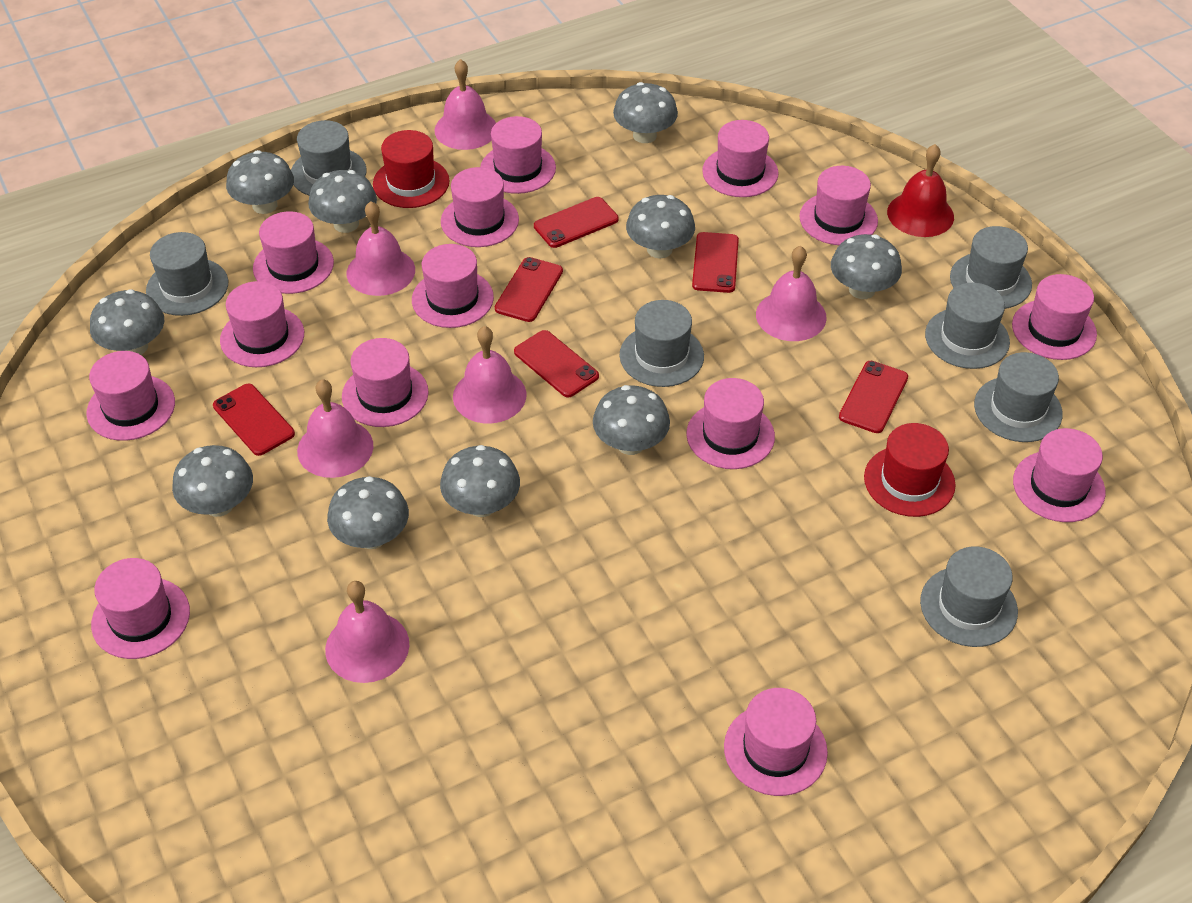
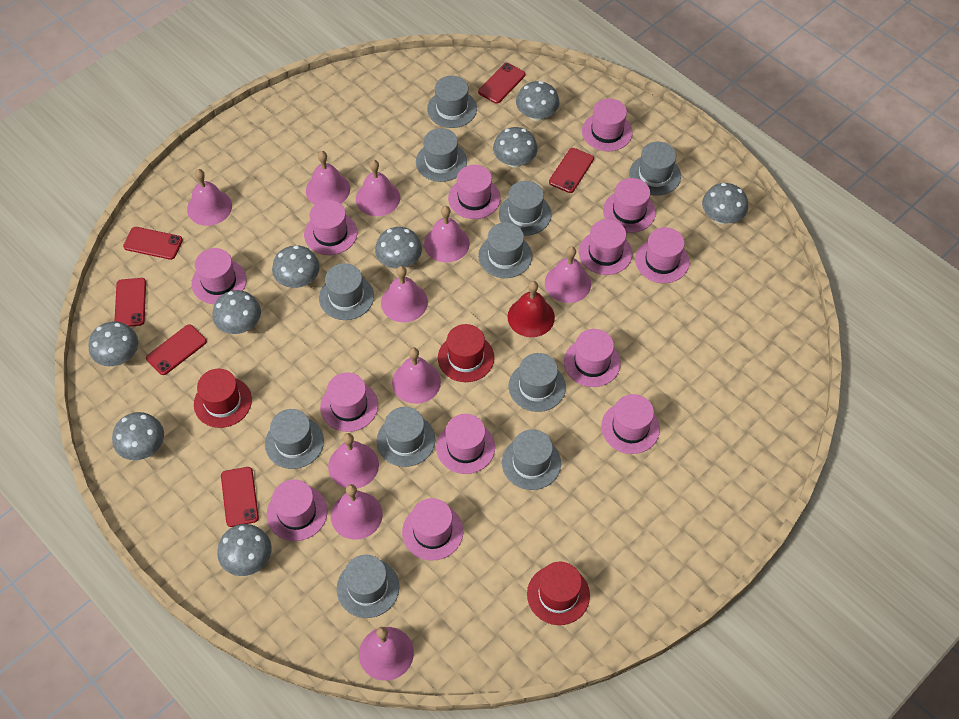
grey hat: 7 -> 11
grey mushroom: 10 -> 9
pink bell: 6 -> 10
pink hat: 14 -> 13
red hat: 2 -> 3

